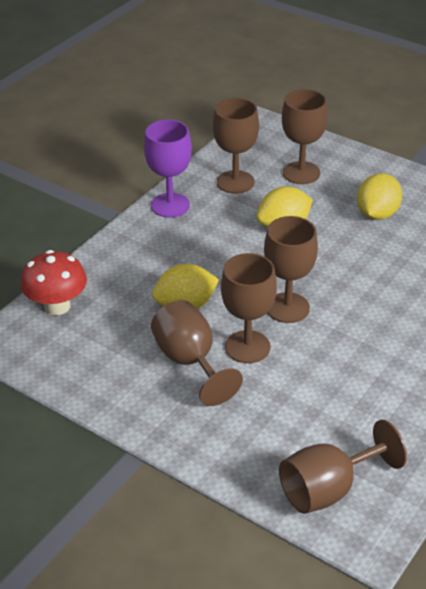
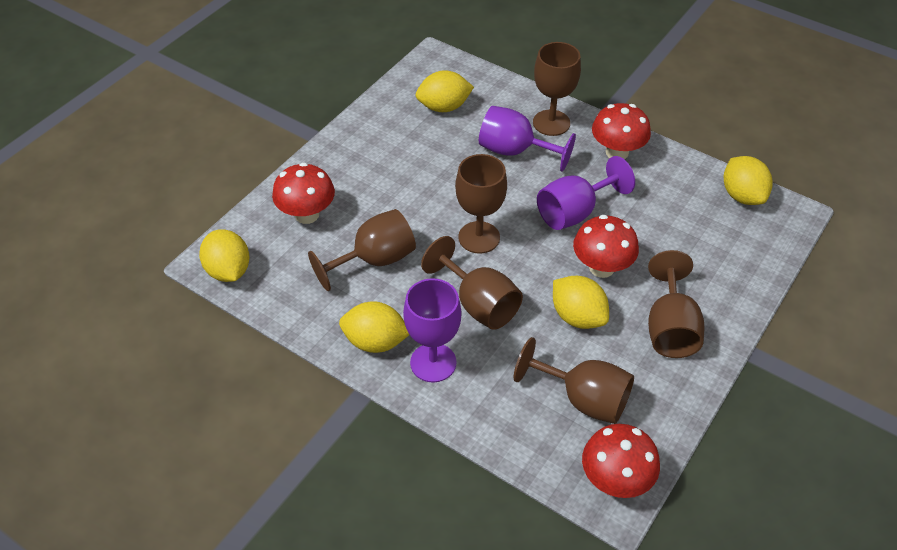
purple goblet: 1 -> 3
red mushroom: 1 -> 4
yellow lemon: 3 -> 5

